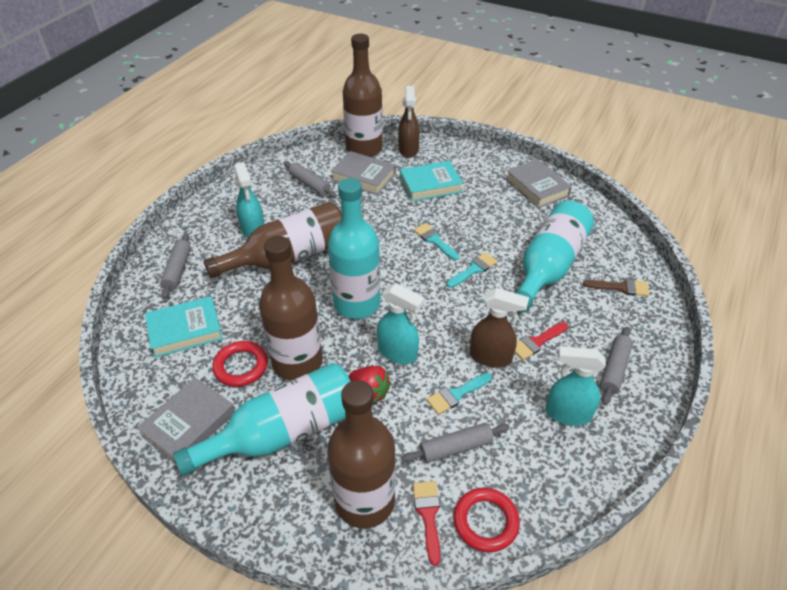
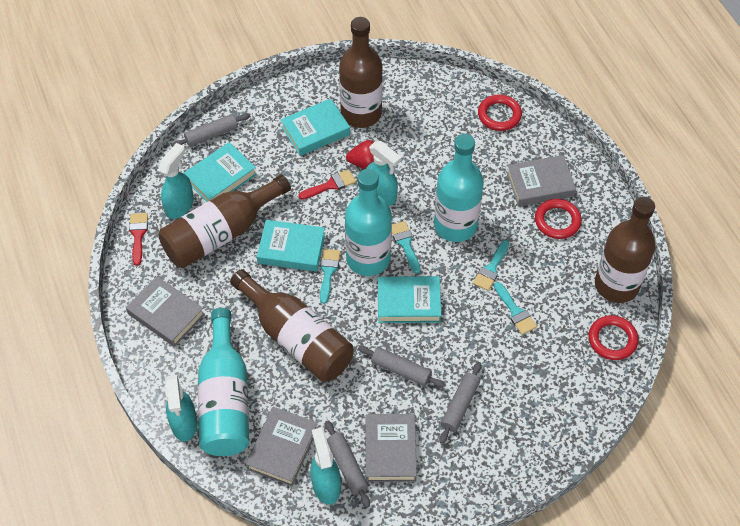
brown brush: 1 -> 0
brown spray bottle: 2 -> 0
grey book: 3 -> 4
red ring: 2 -> 3
turquoise book: 2 -> 4
turquoise brush: 3 -> 4
turquoise spray bottle: 3 -> 4

